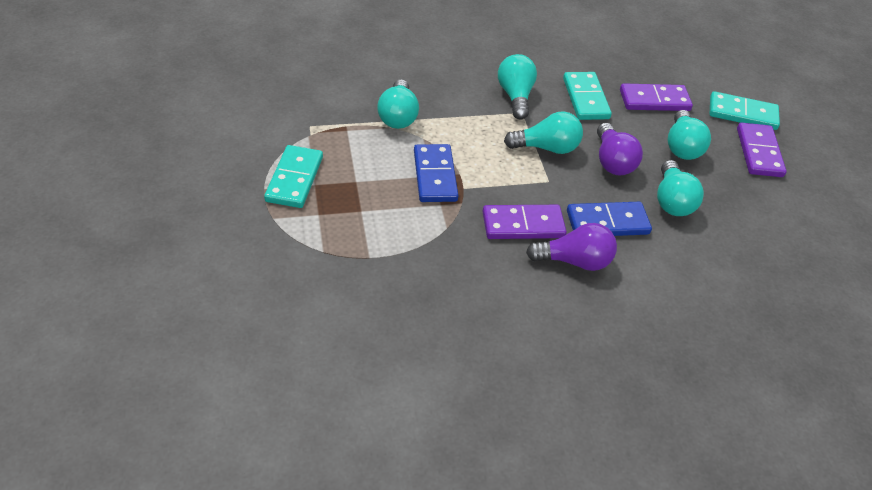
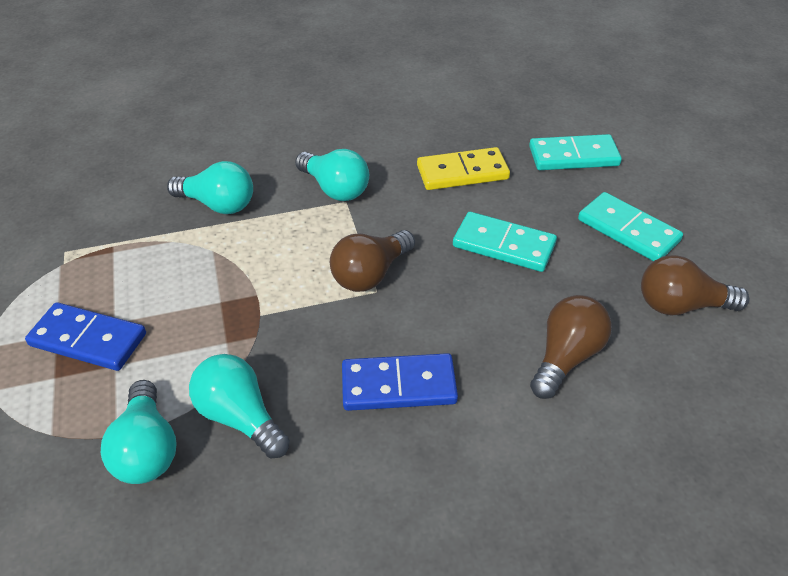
brown light bulb: 0 -> 3
purple domino: 3 -> 0
purple light bulb: 2 -> 0
turquoise light bulb: 5 -> 4
yellow domino: 0 -> 1

